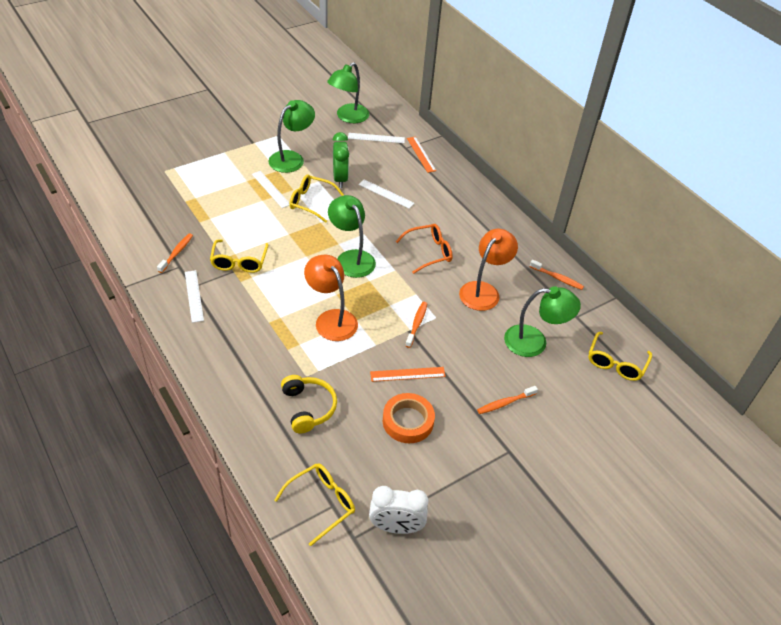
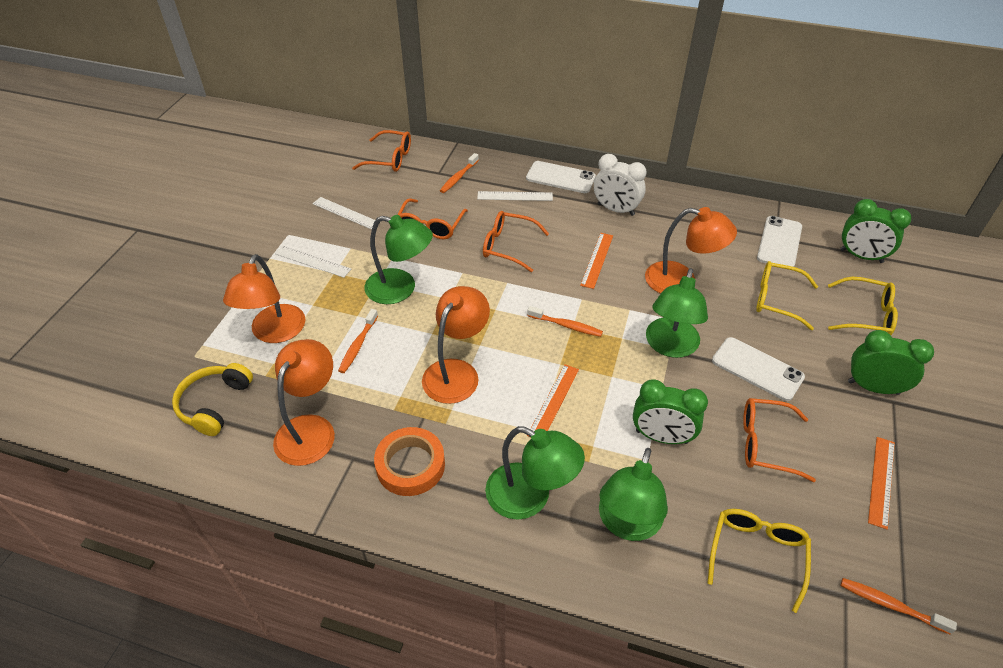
green clock: 1 -> 3
orange glasses: 1 -> 4
orange lamp: 2 -> 4
orange ruler: 2 -> 3
white phone: 0 -> 3
white ruler: 4 -> 3
yellow glasses: 4 -> 3

